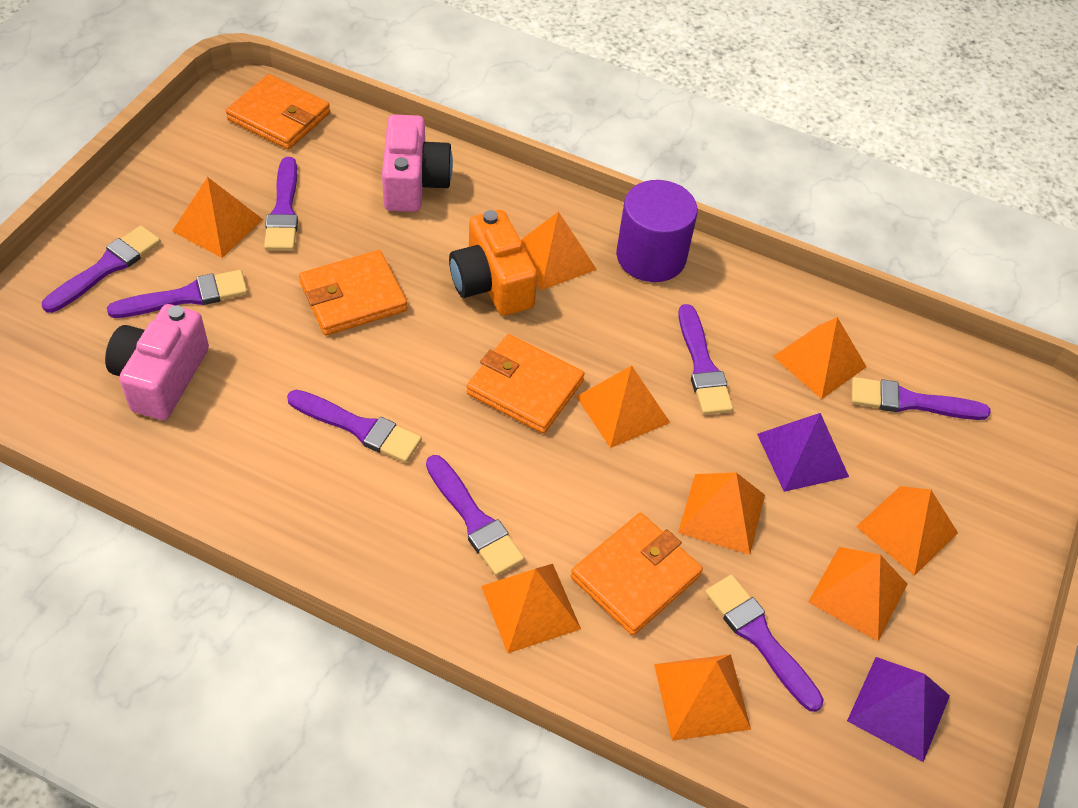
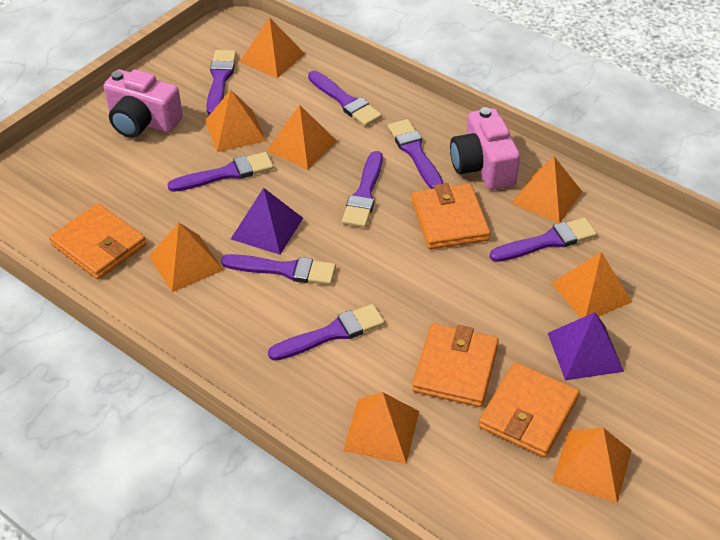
orange camera: 1 -> 0
orange pyramid: 9 -> 8
purple cylinder: 1 -> 0

